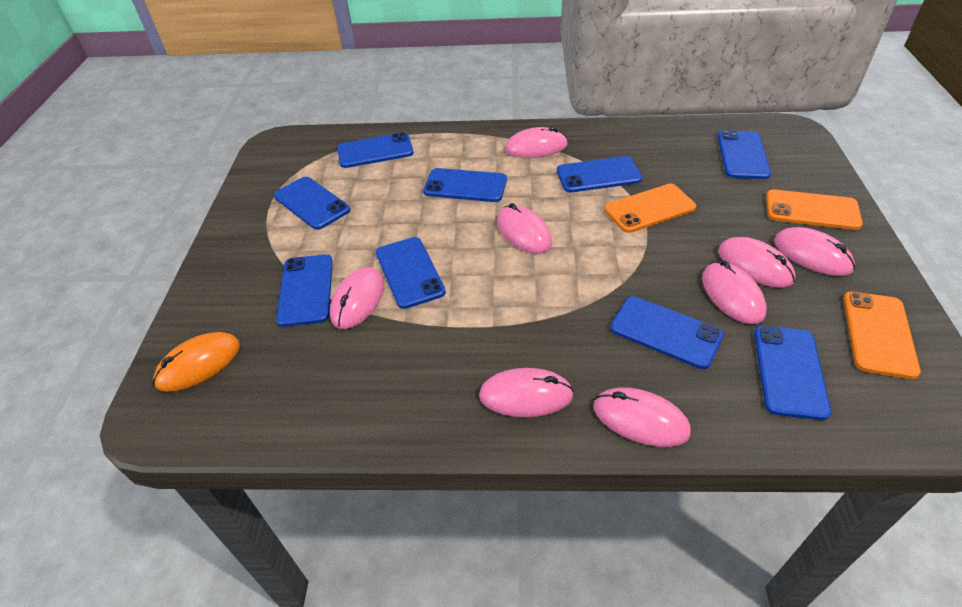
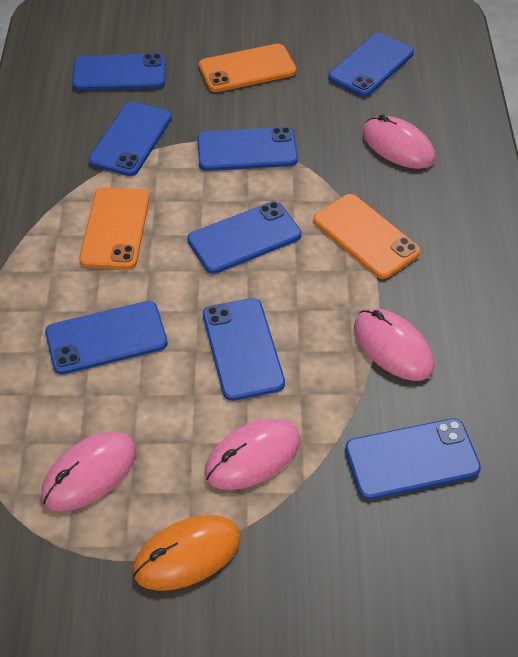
blue phone: 9 -> 8
pink mouse: 8 -> 4

